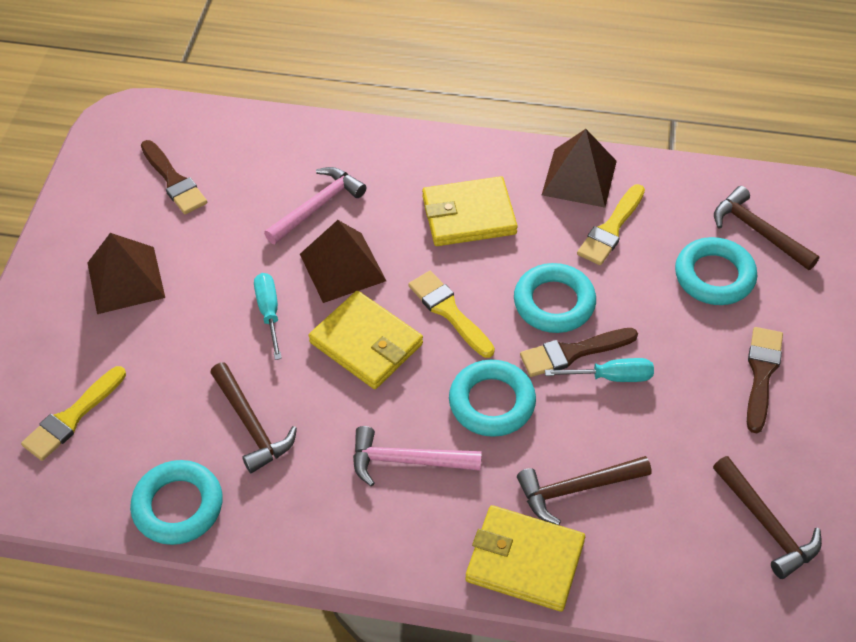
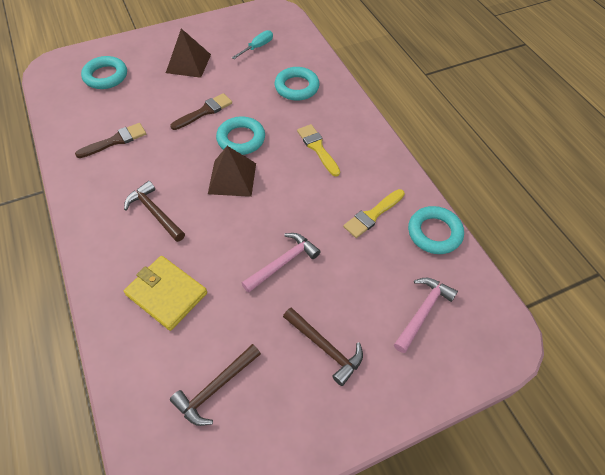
brown brush: 3 -> 2
brown hammer: 4 -> 3
brown pyramid: 3 -> 2
turquoise screwdriver: 2 -> 1
yellow brush: 3 -> 2
yellow wallet: 3 -> 1

